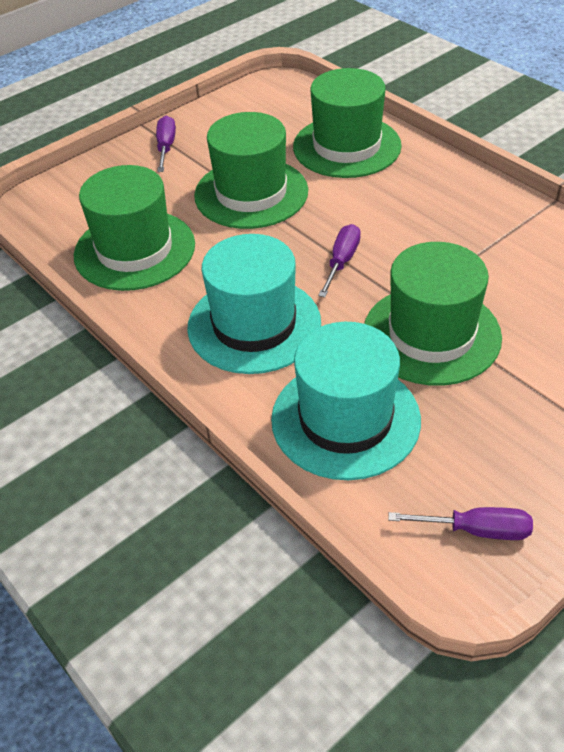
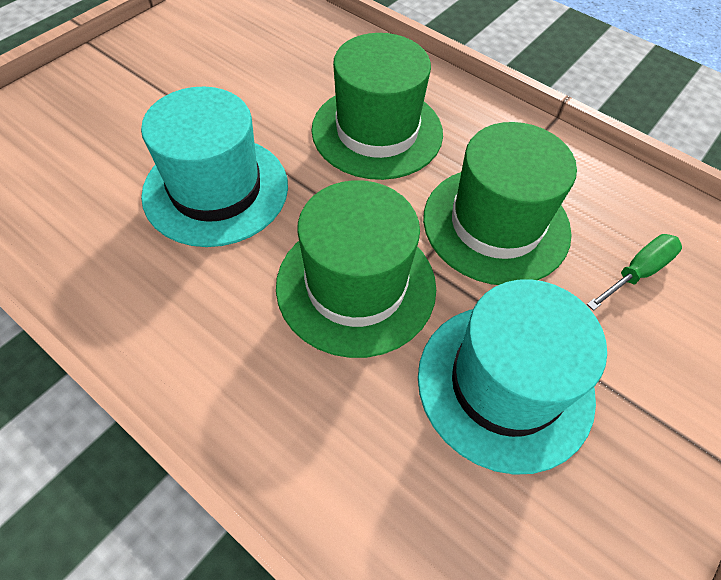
green hat: 4 -> 3
green screwdriver: 0 -> 1
purple screwdriver: 3 -> 0

